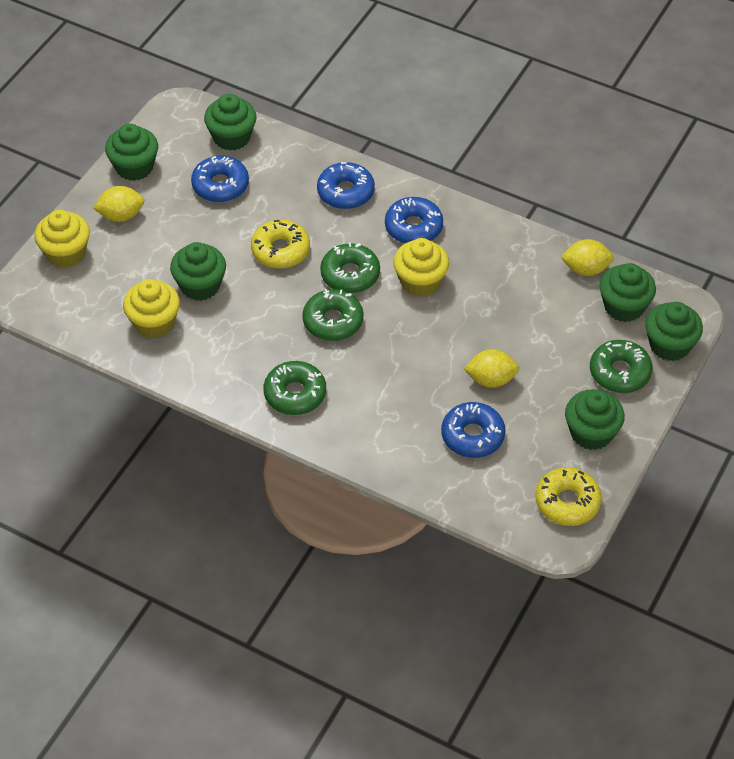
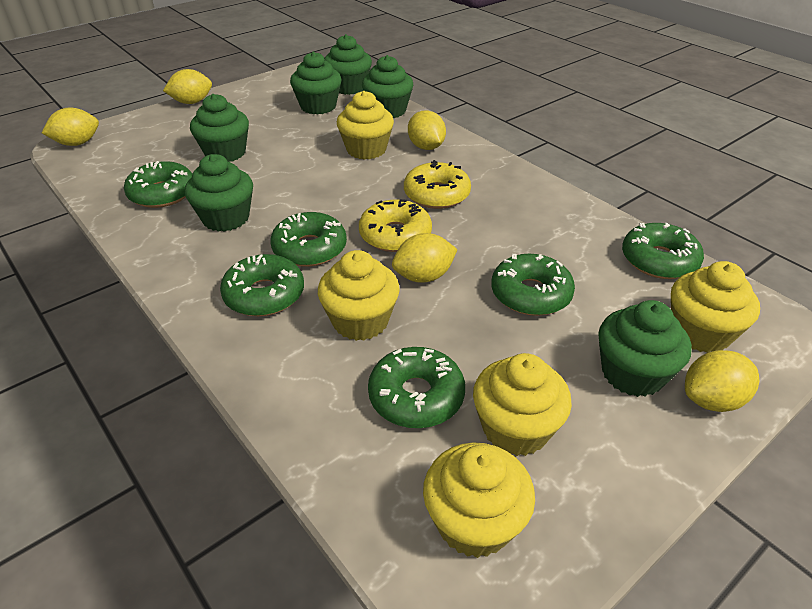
blue donut: 4 -> 0
green donut: 4 -> 6
yellow cupcake: 3 -> 5
yellow lemon: 3 -> 5

